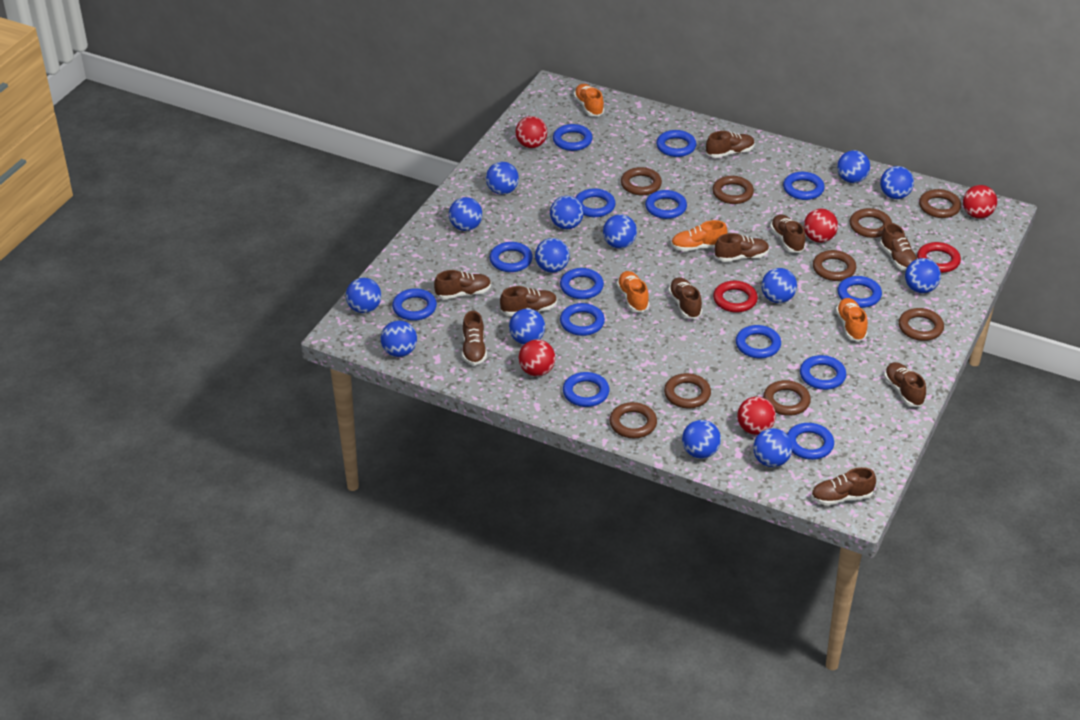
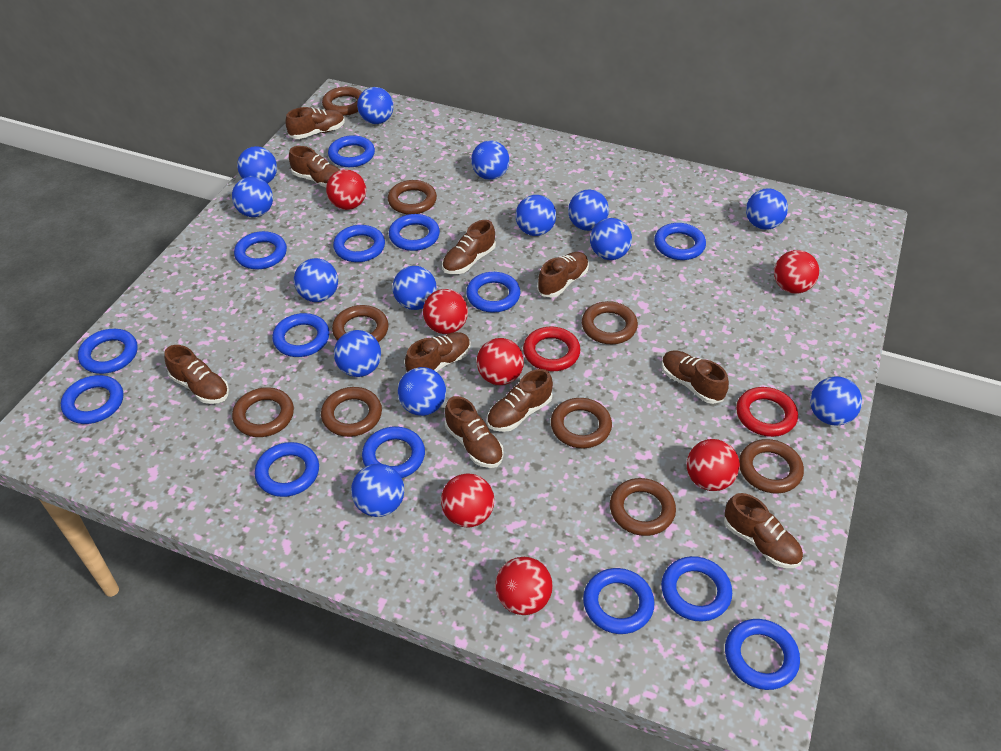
orange shoe: 4 -> 0
red ball: 5 -> 7

